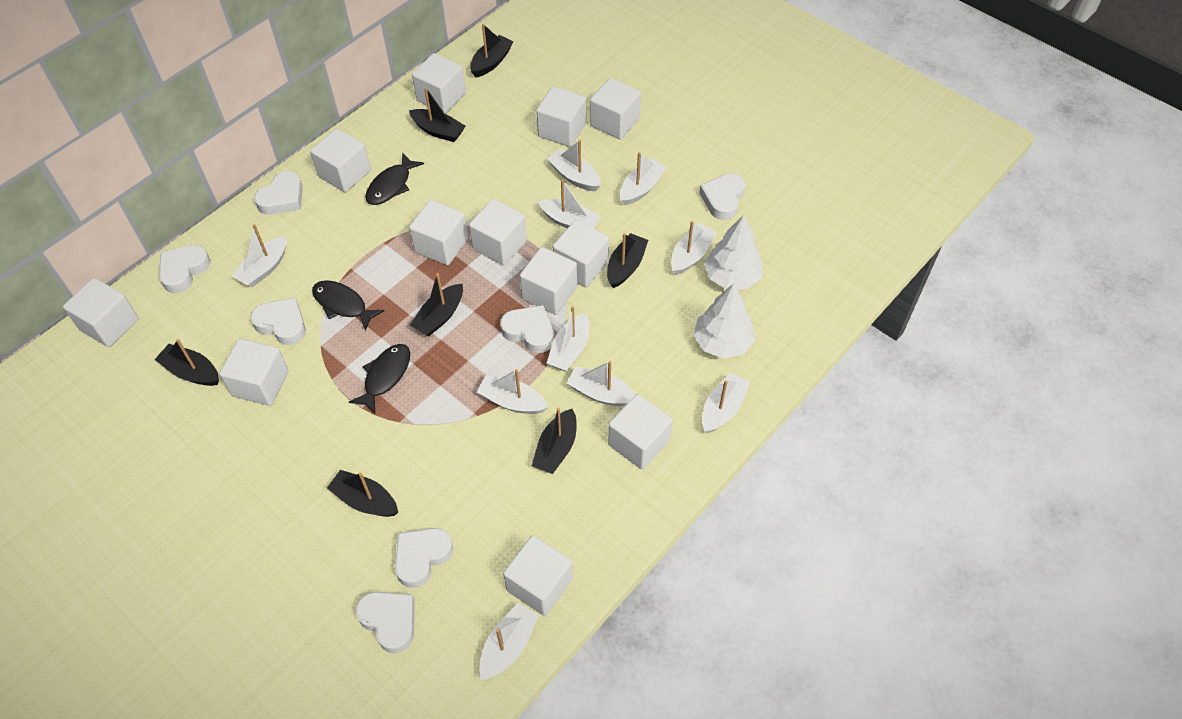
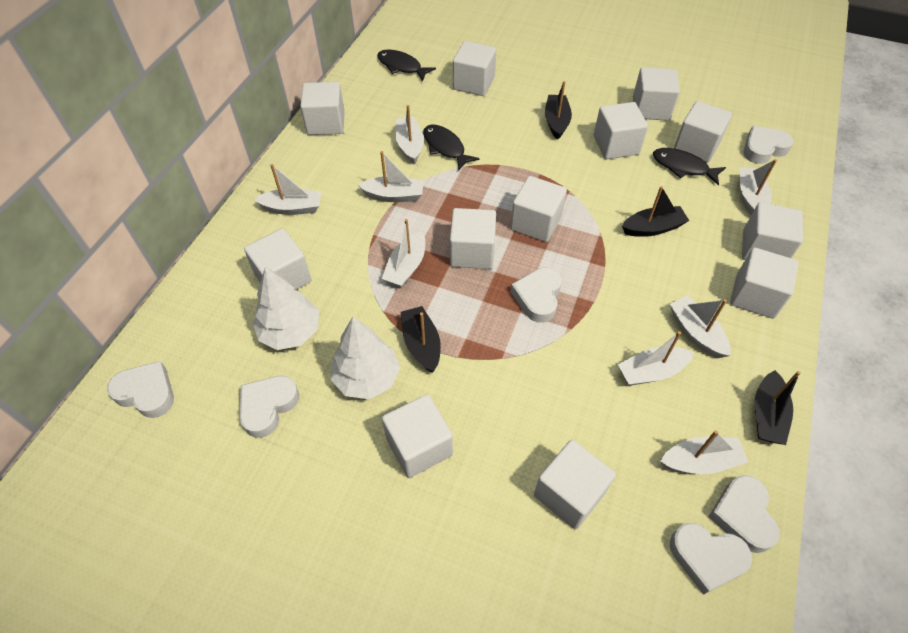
black boat: 7 -> 4
white boat: 10 -> 8
white heart: 7 -> 6

